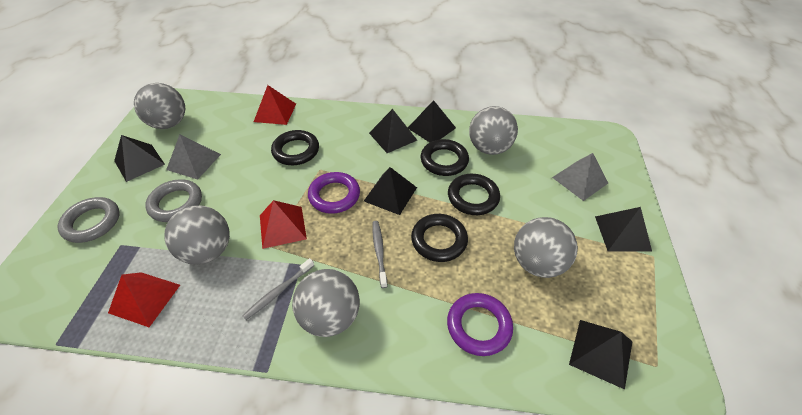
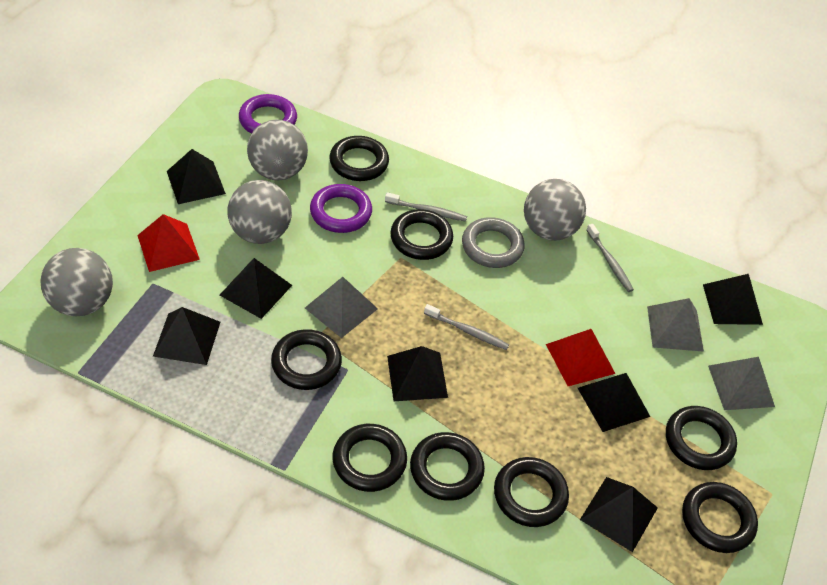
black pyramid: 6 -> 7
black ring: 4 -> 8
grey ball: 5 -> 4
grey pyramid: 2 -> 3
grey ring: 2 -> 1
grey toothbrush: 2 -> 3
red pyramid: 3 -> 2

